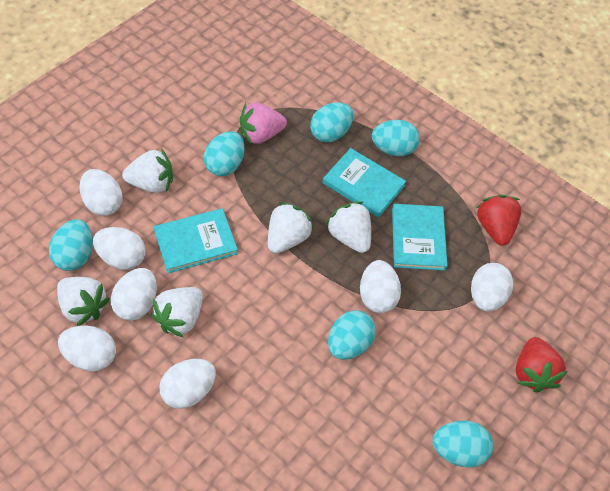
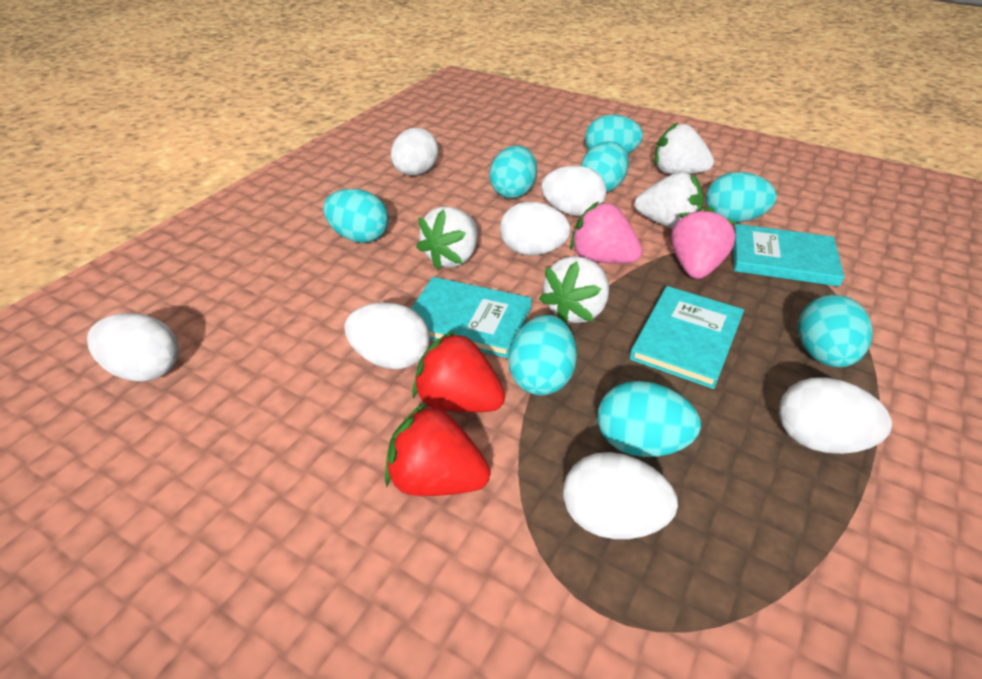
pink strawberry: 1 -> 2
turquoise egg: 6 -> 8
white strawberry: 5 -> 4

